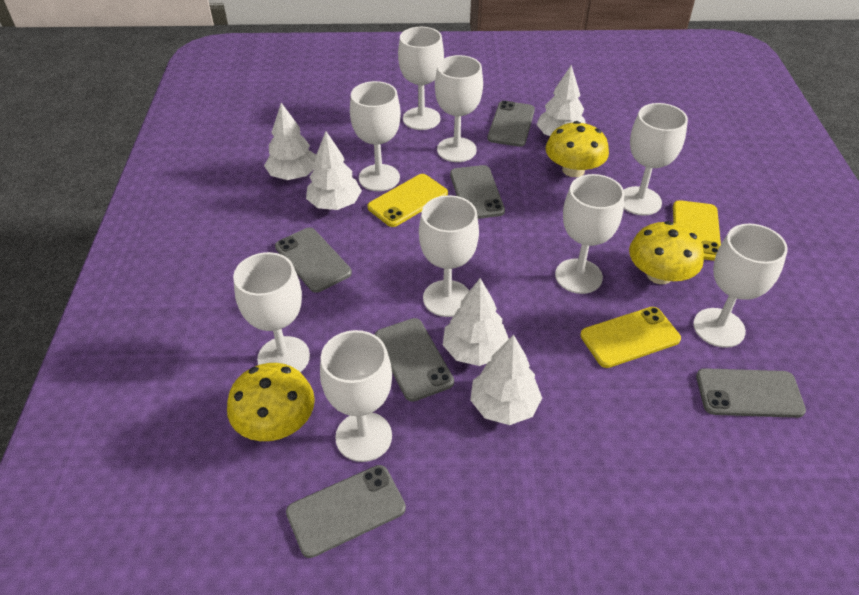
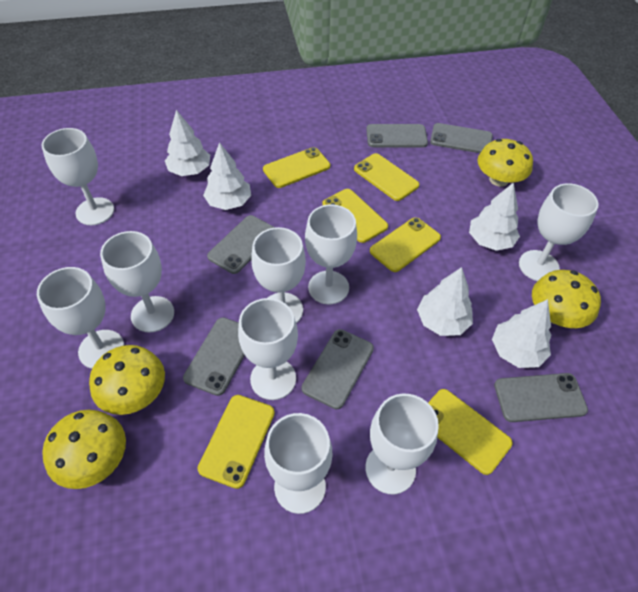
yellow mushroom: 3 -> 4
yellow phone: 3 -> 6

